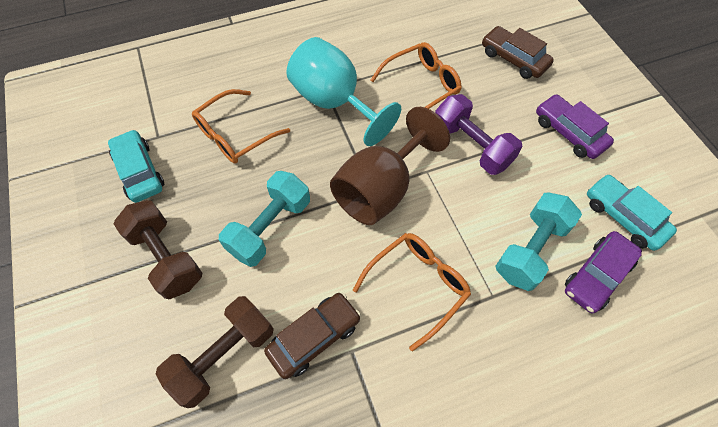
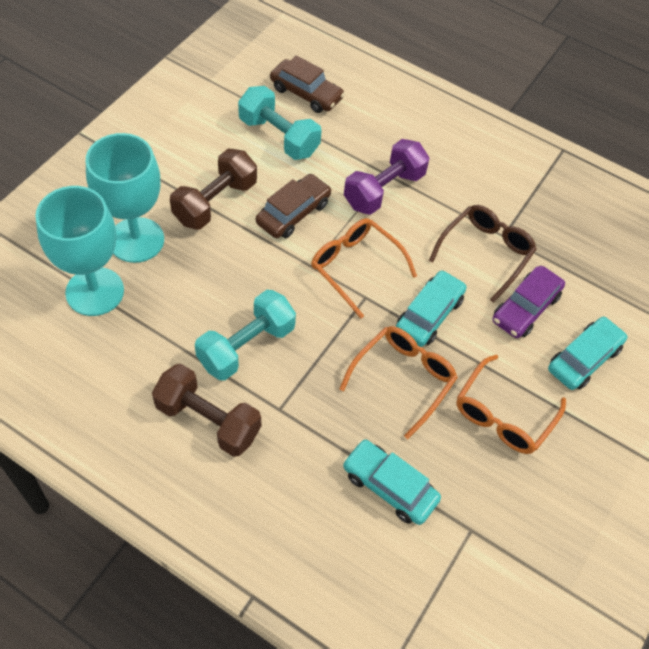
brown glasses: 0 -> 1
brown goblet: 1 -> 0
purple car: 2 -> 1
turquoise car: 2 -> 3
turquoise goblet: 1 -> 2

